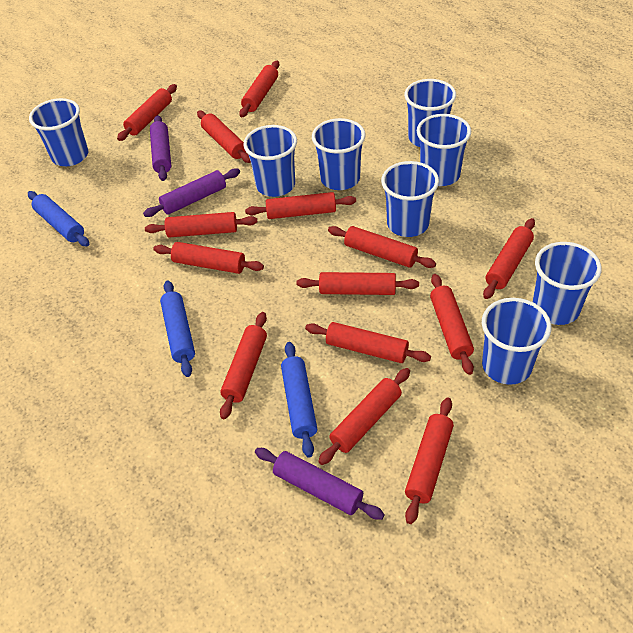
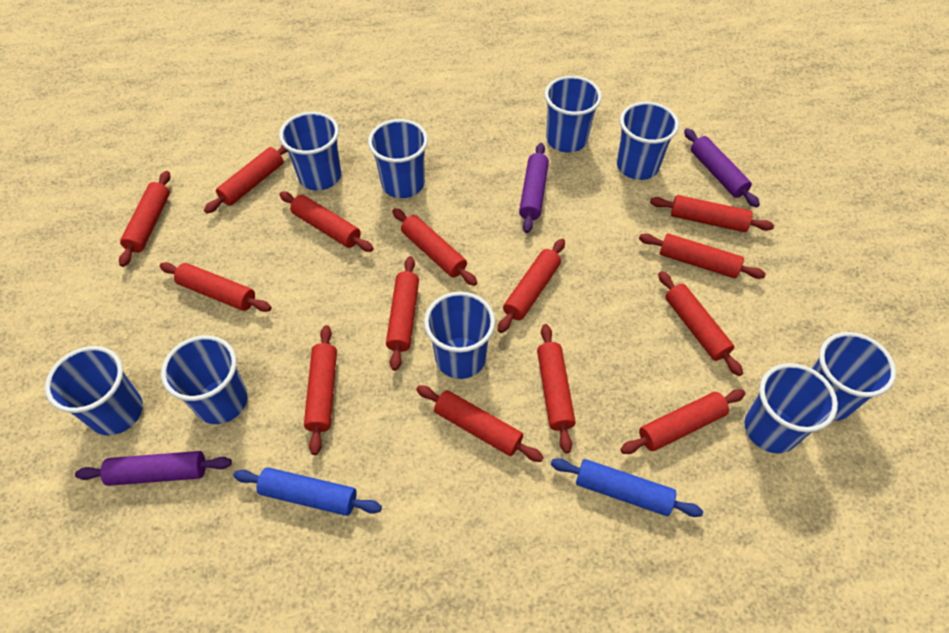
blue cup: 8 -> 9
blue rolling pin: 3 -> 2

